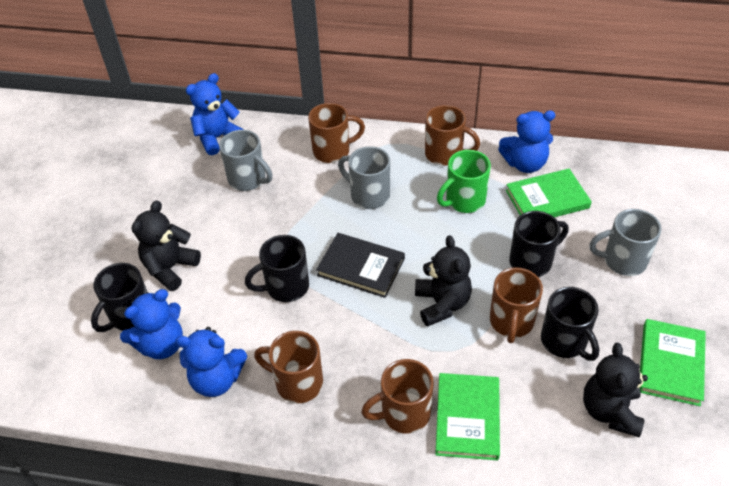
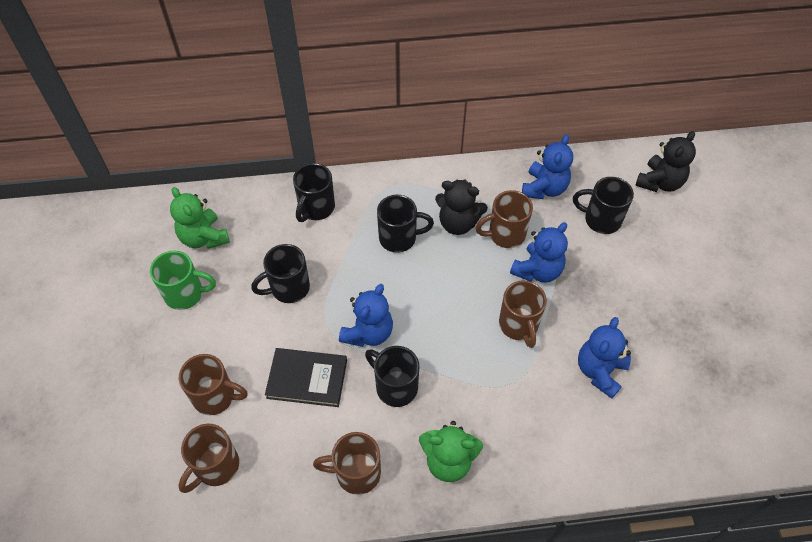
black mug: 4 -> 5
black teddy bear: 3 -> 2
green book: 3 -> 0
green teddy bear: 0 -> 2
grey mug: 3 -> 0

